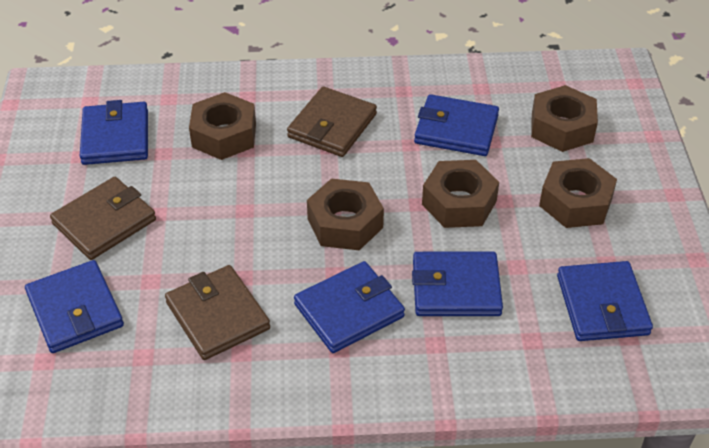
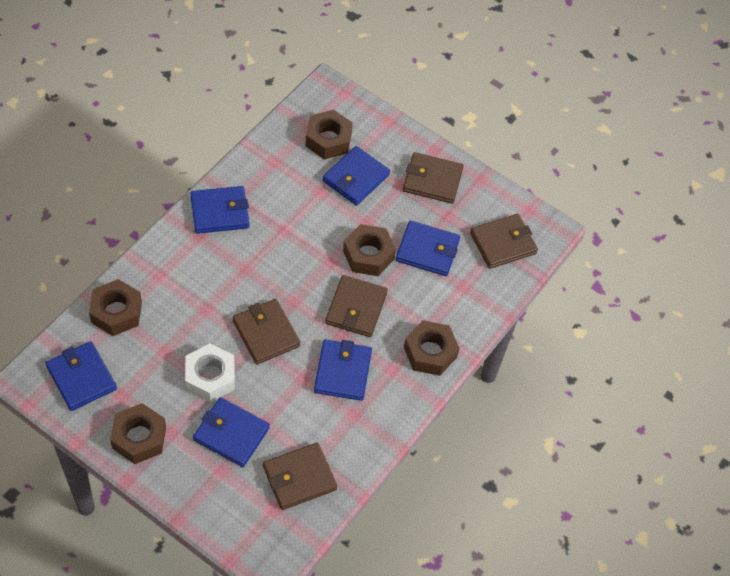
brown wallet: 3 -> 5
white nut: 0 -> 1

